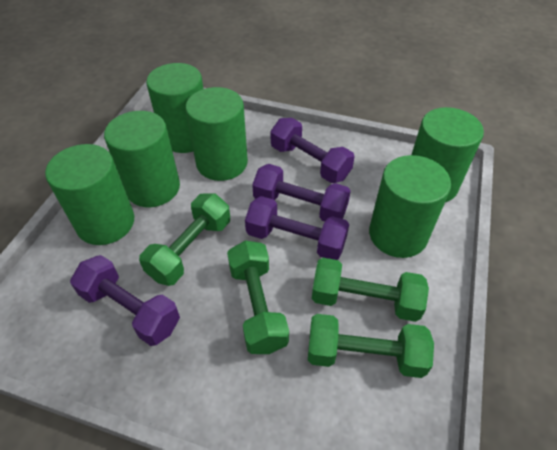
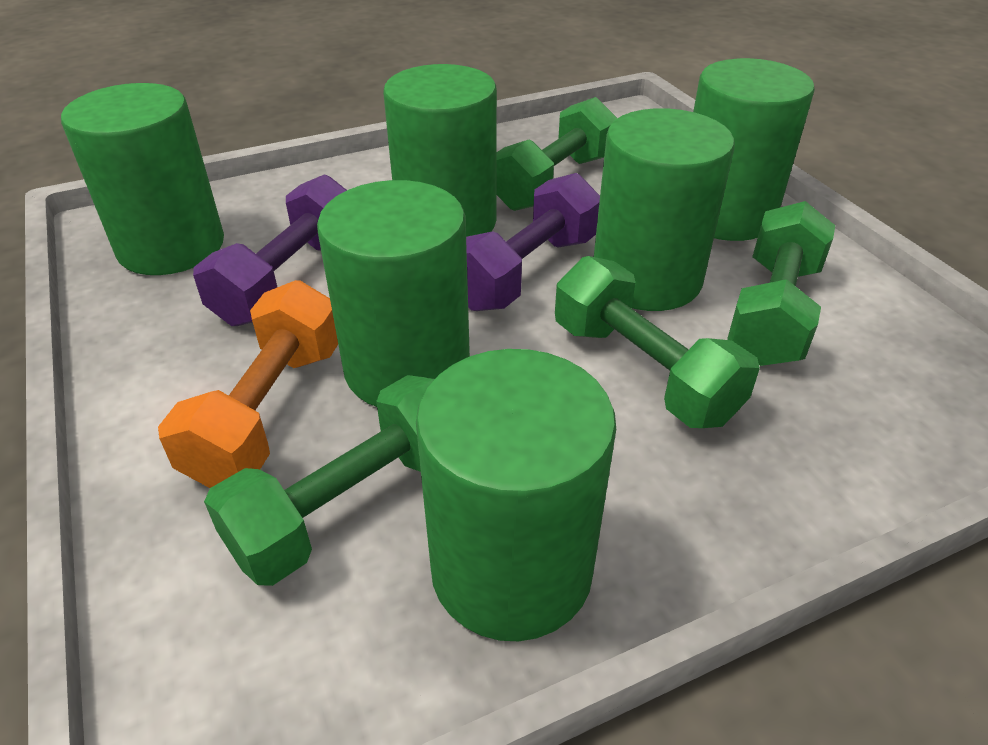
orange dumbbell: 0 -> 1
purple dumbbell: 4 -> 2

